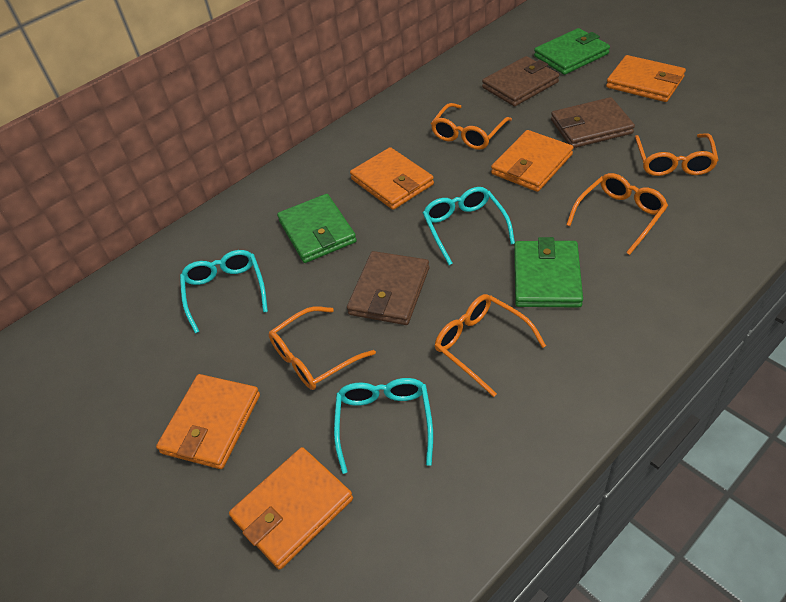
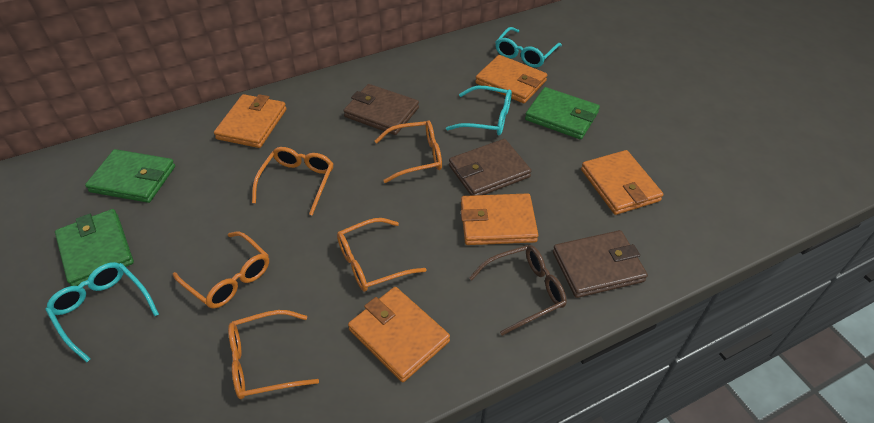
brown glasses: 0 -> 1

